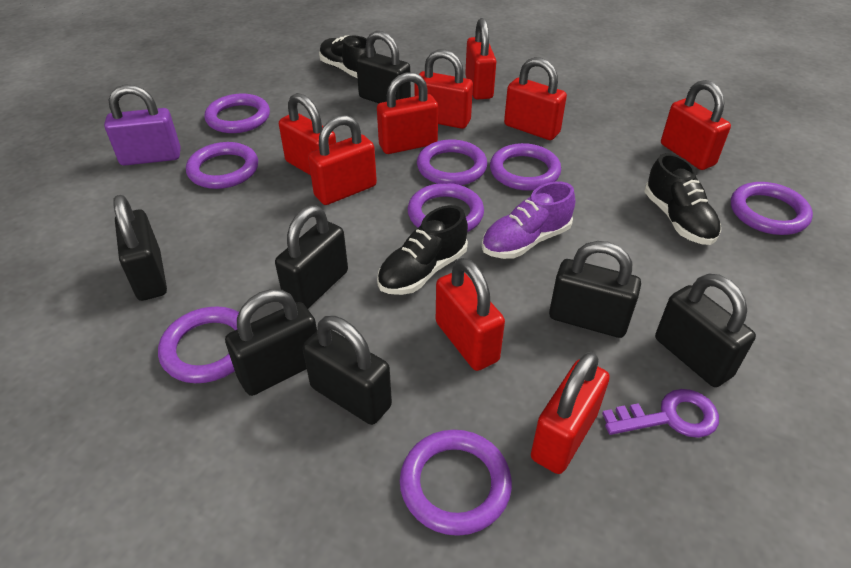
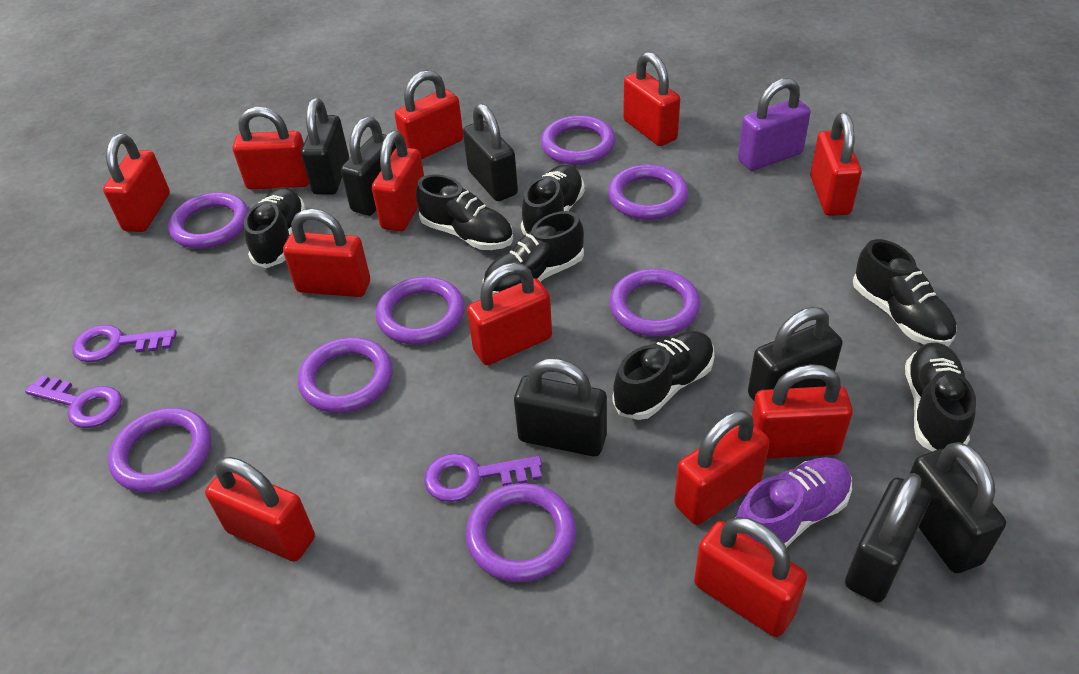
black shoe: 3 -> 7
purple key: 1 -> 3
red padlock: 9 -> 12

